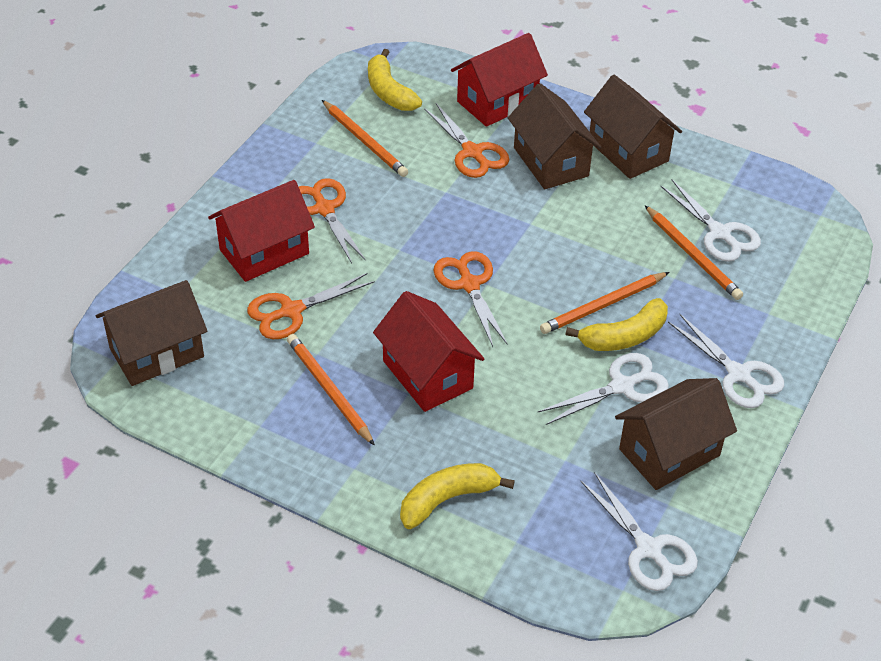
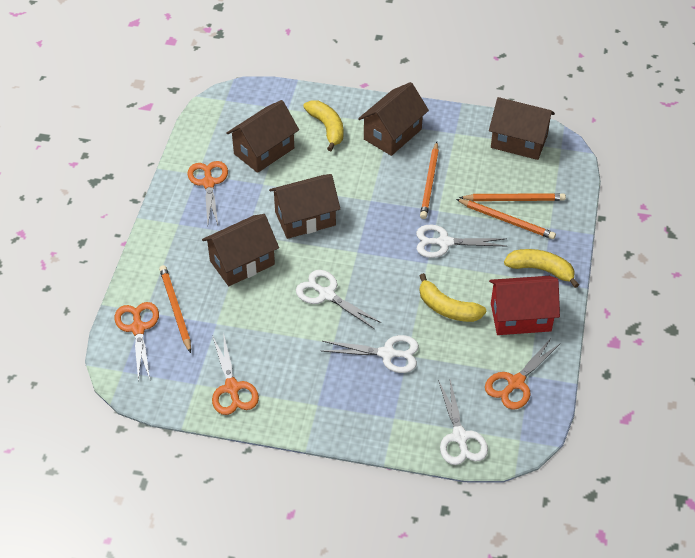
brown house: 4 -> 5
red house: 3 -> 1

